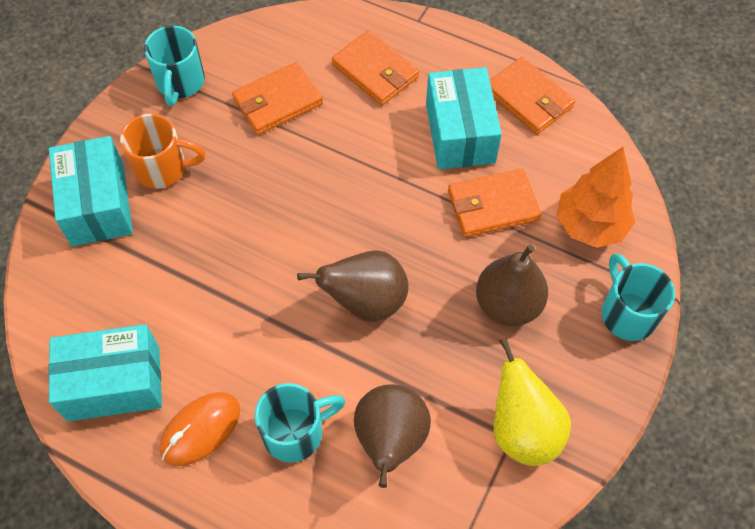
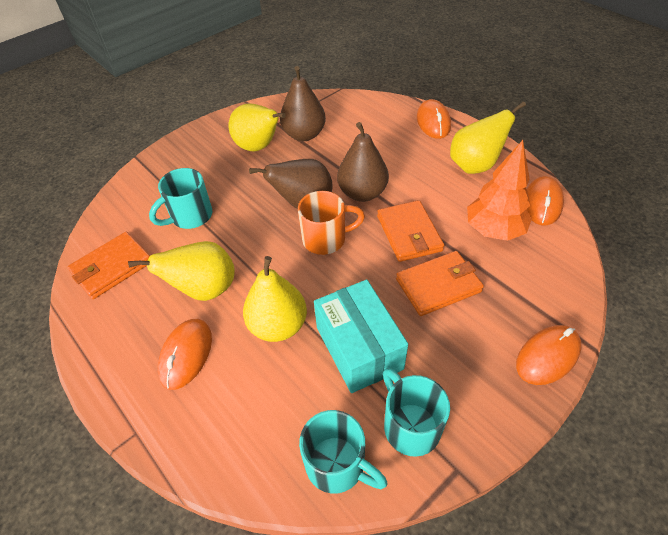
orange mouse: 1 -> 4
orange wallet: 4 -> 3
turquoise box: 3 -> 1
yellow pear: 1 -> 4

